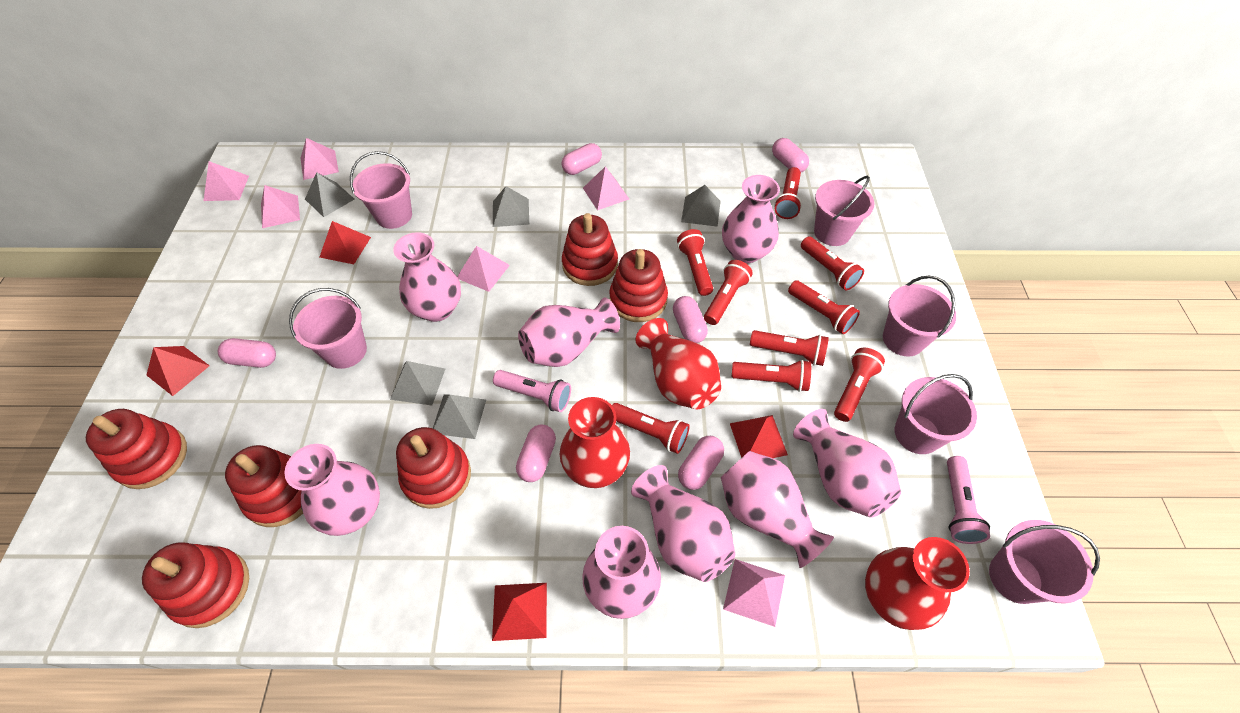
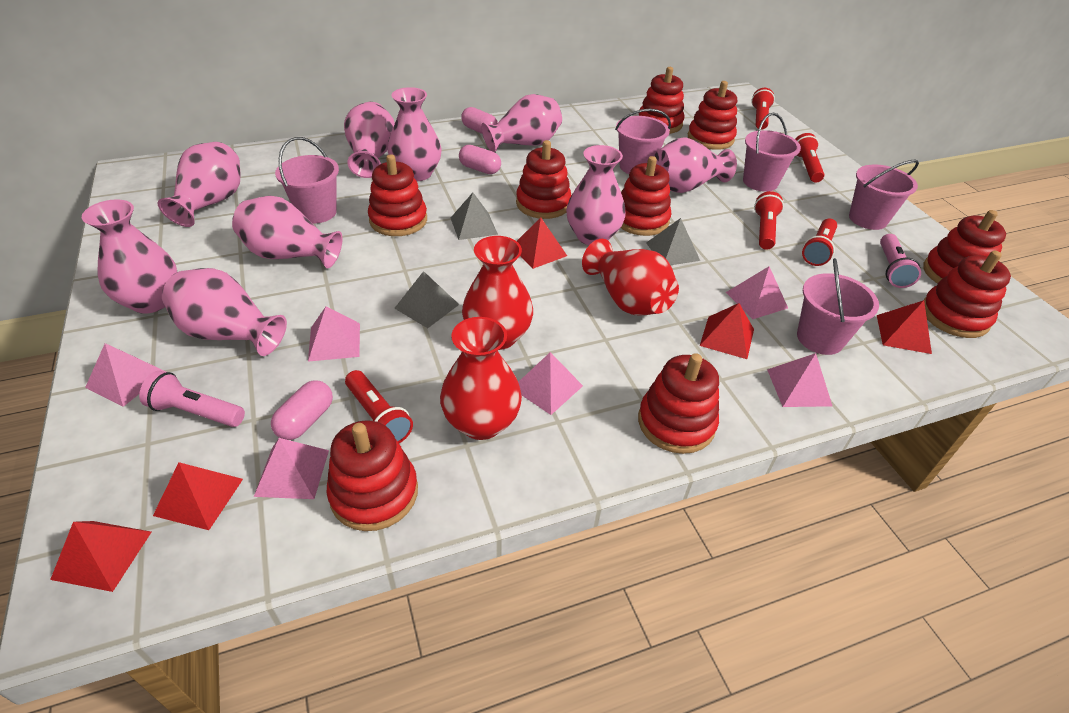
grey pyramid: 5 -> 3
pink bucket: 6 -> 5
pink capsule: 6 -> 3
pink vase: 8 -> 9
red flashlight: 9 -> 5
red pyramid: 4 -> 5
red stacking toy: 6 -> 9

